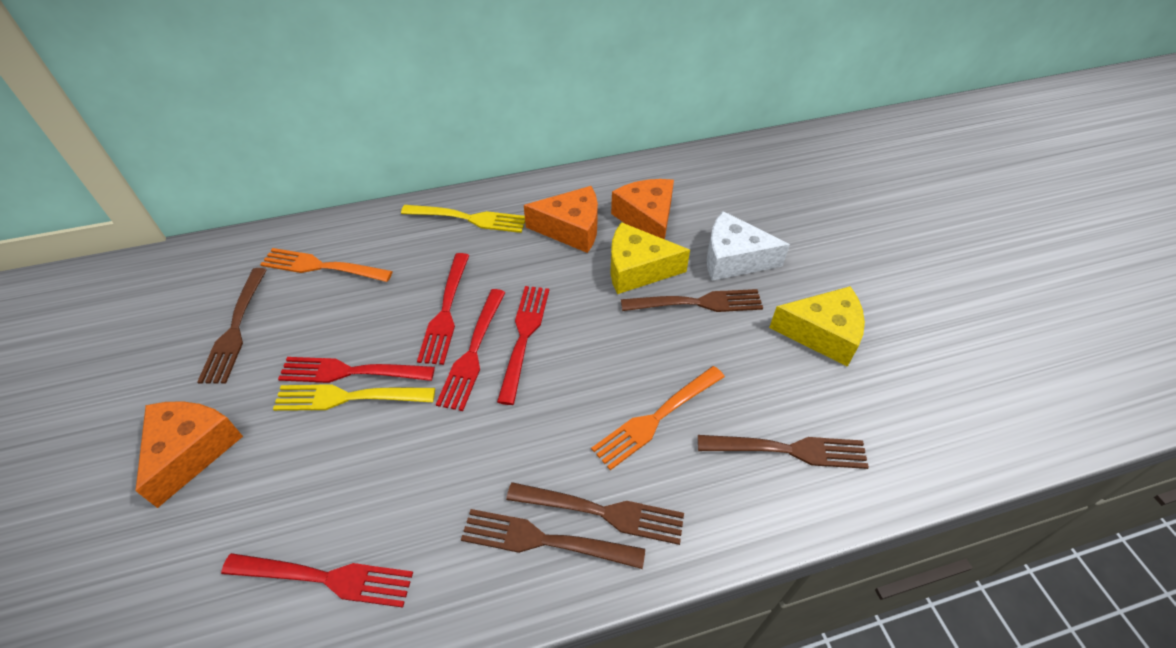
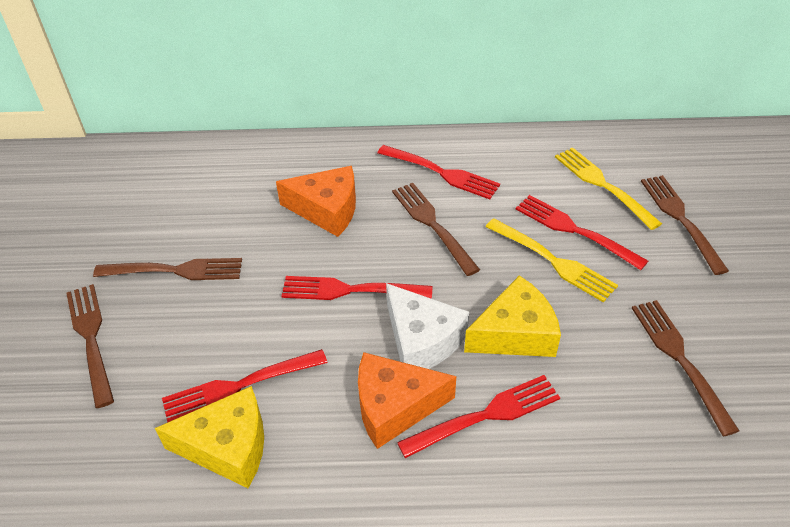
orange cheese: 3 -> 2
orange fork: 2 -> 0

